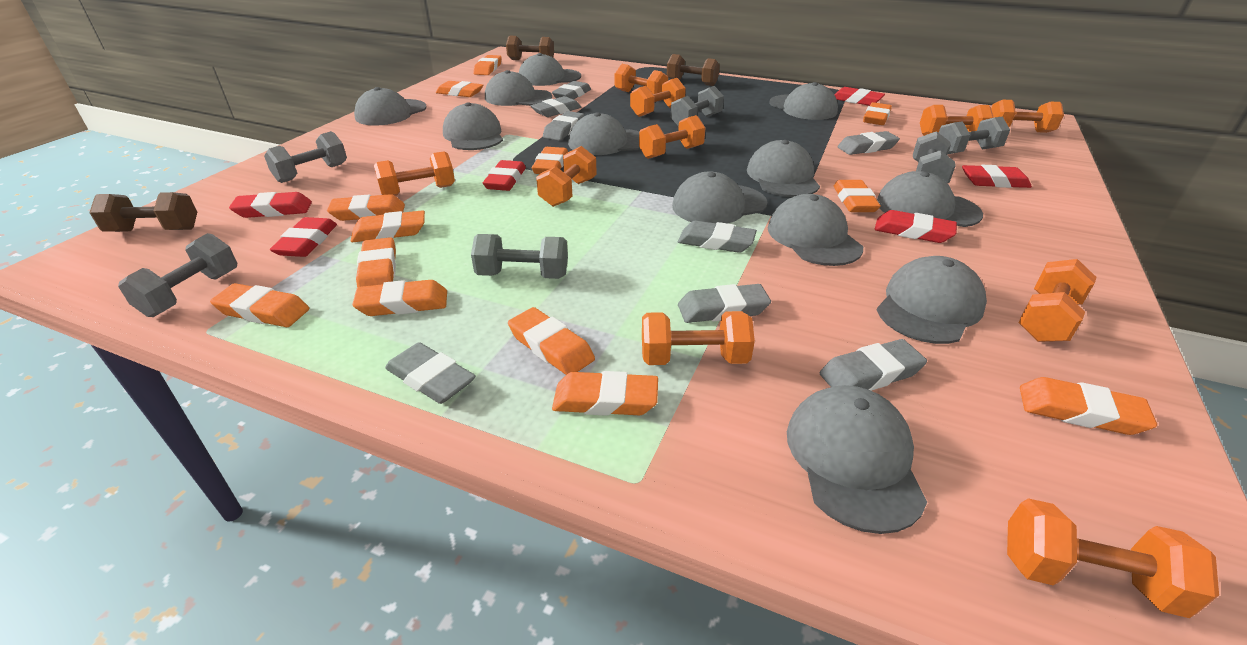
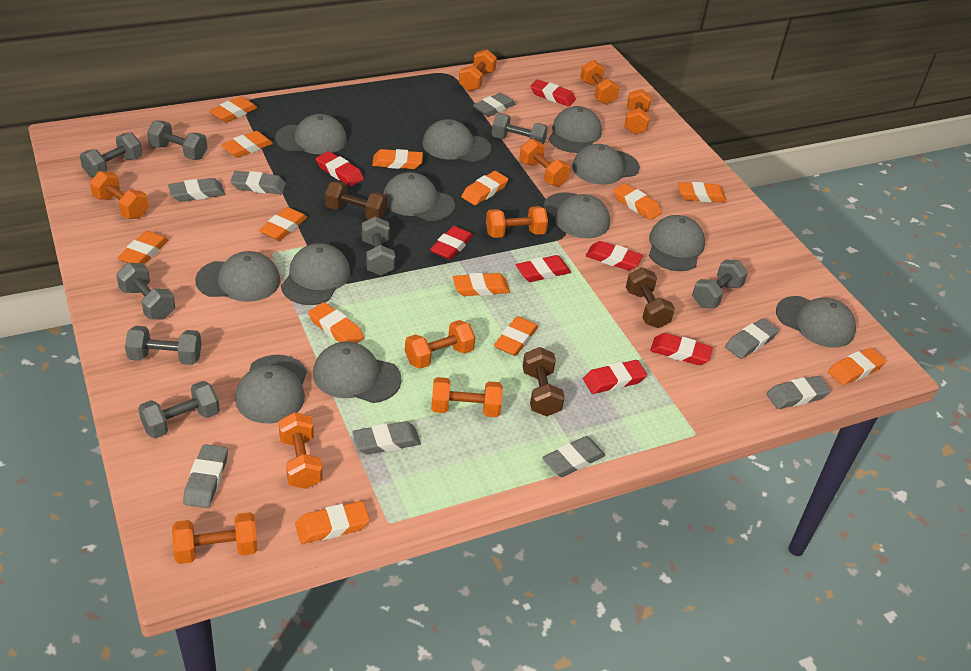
grey dumbbell: 6 -> 8
red eraser: 6 -> 7

